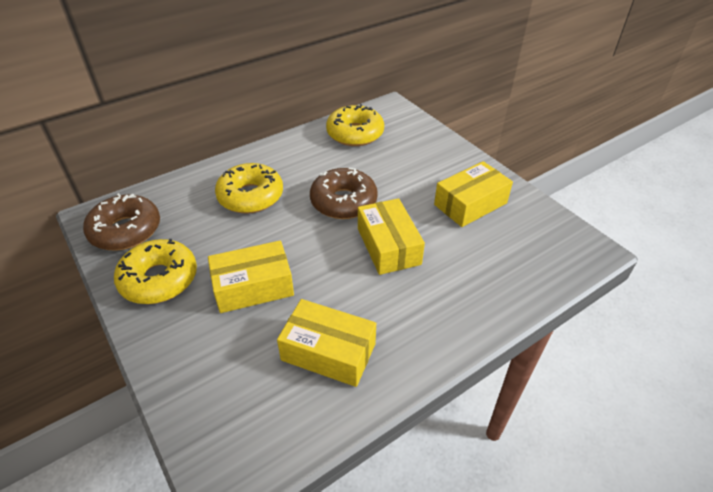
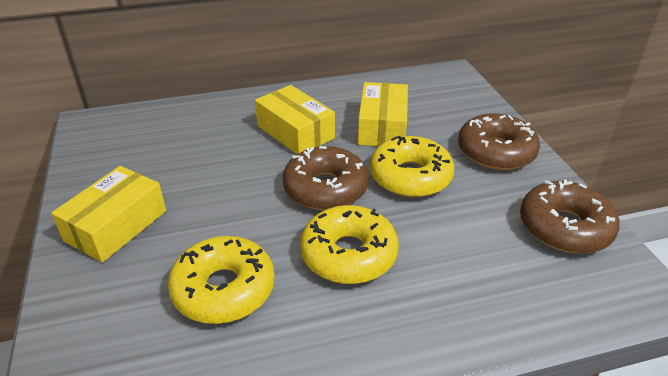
brown donut: 2 -> 3
yellow box: 4 -> 3

